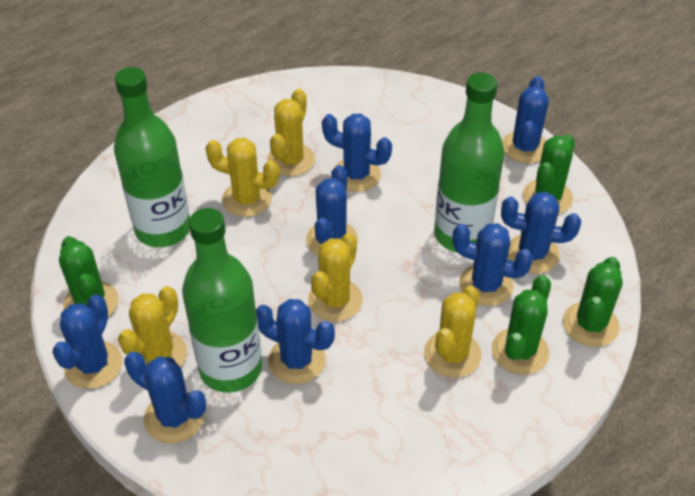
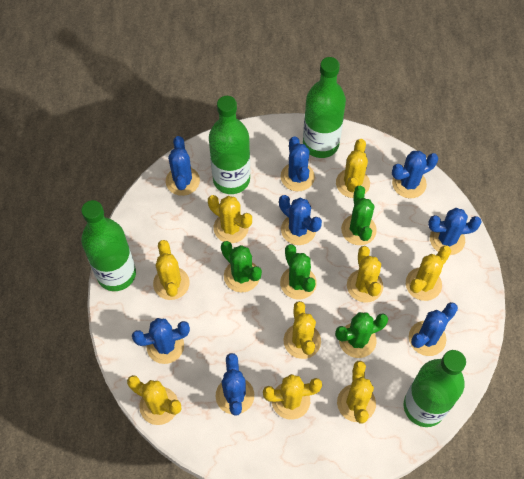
green bottle: 3 -> 4
yellow cactus: 5 -> 9

